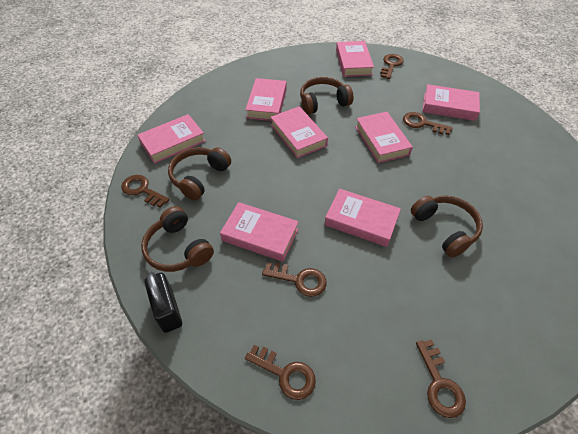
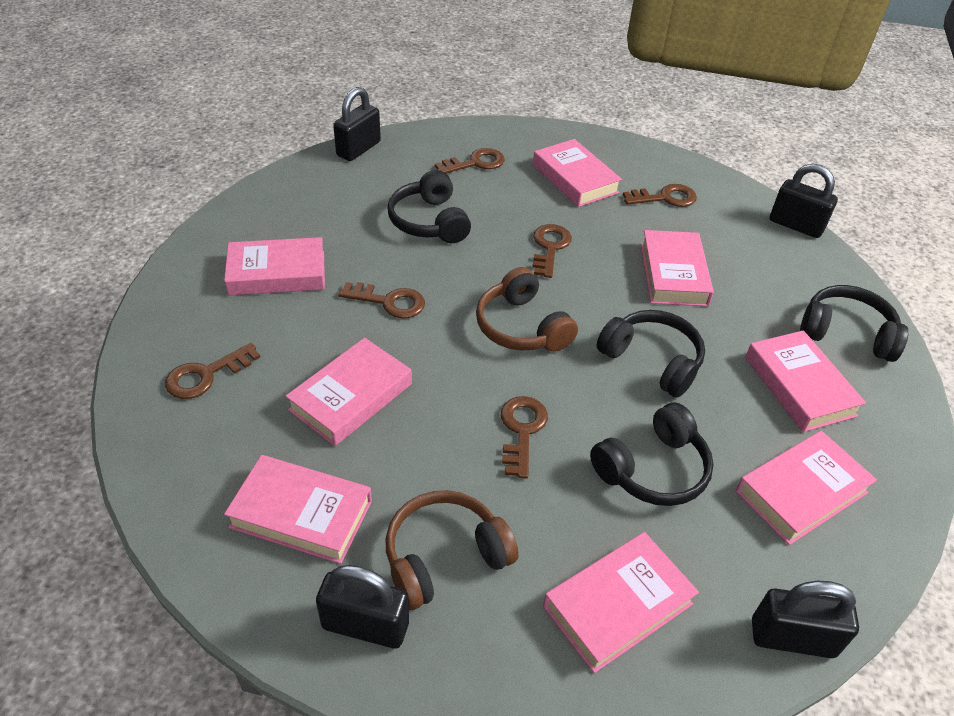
black headphones: 0 -> 4
black padlock: 1 -> 4
brown headphones: 4 -> 2

